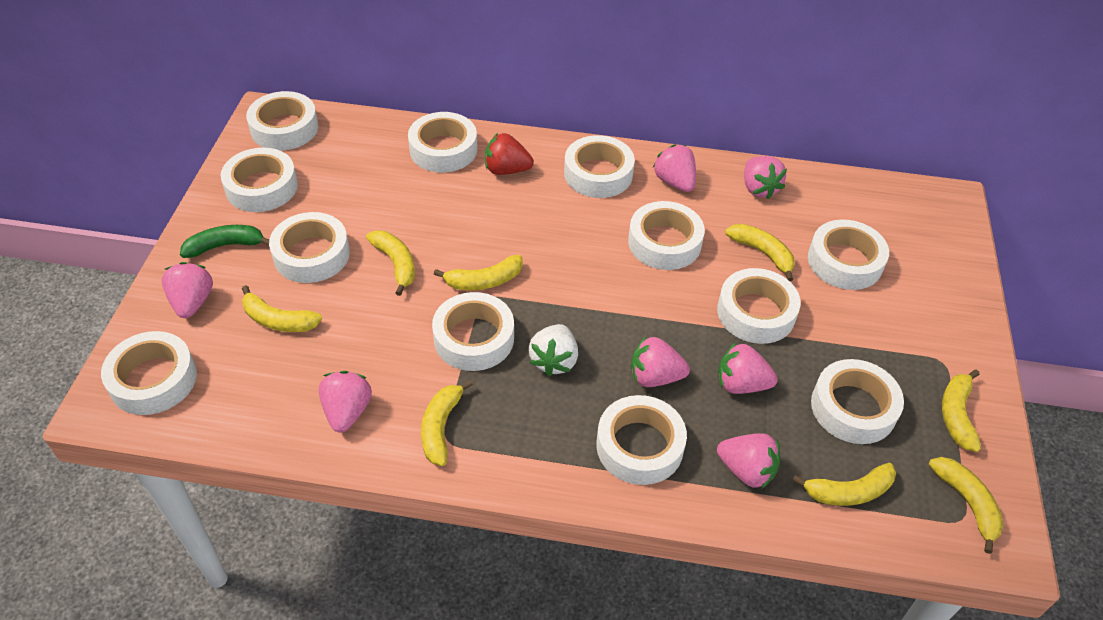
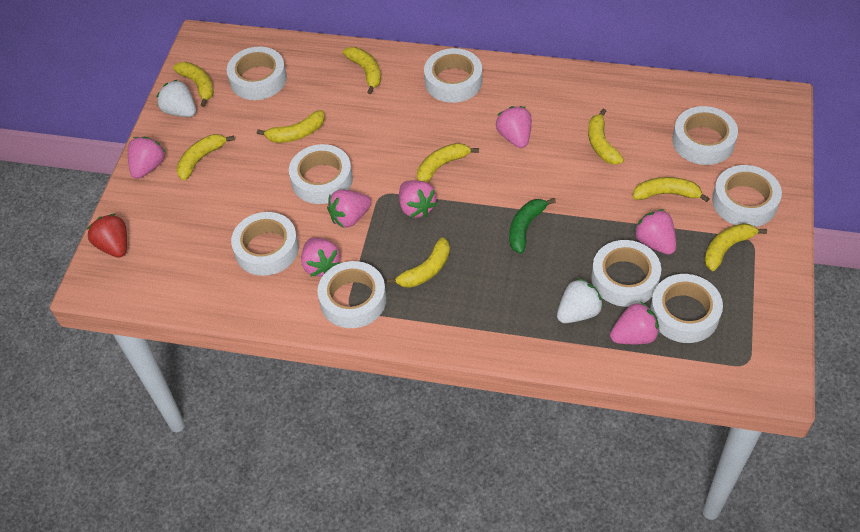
white strawberry: 1 -> 2
white tape: 12 -> 9
yellow banana: 8 -> 9

